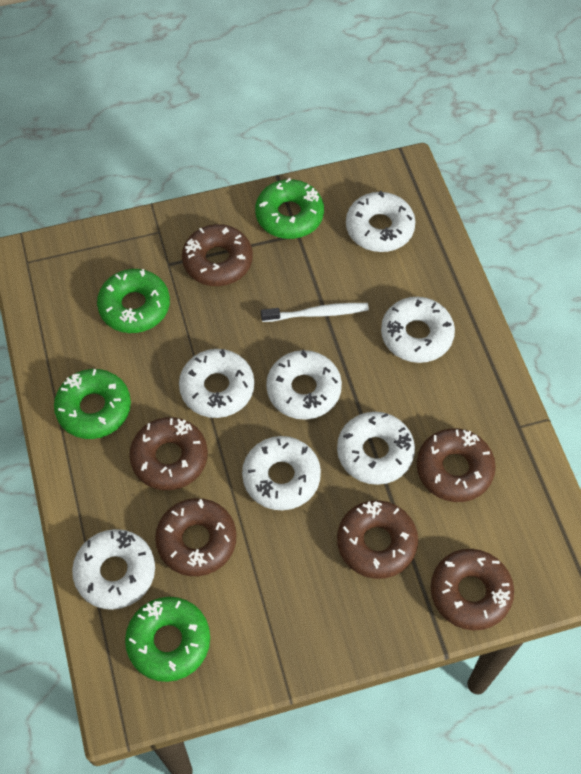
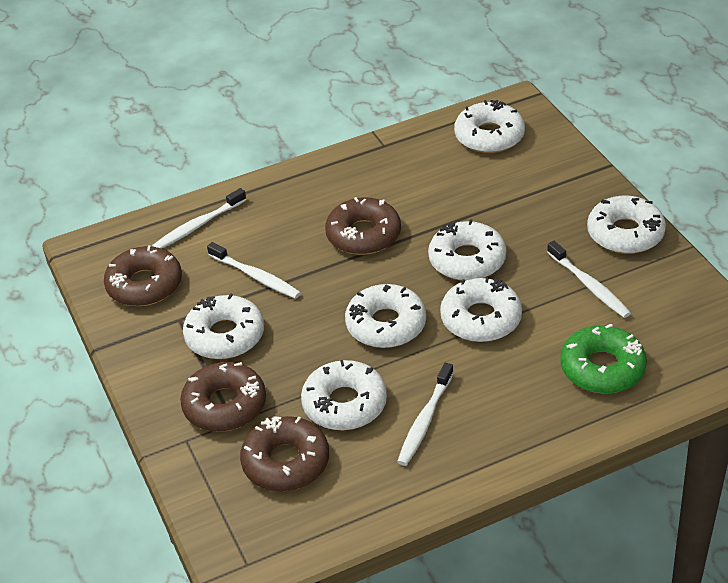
brown donut: 6 -> 4
green donut: 4 -> 1
white toothbrush: 1 -> 4

